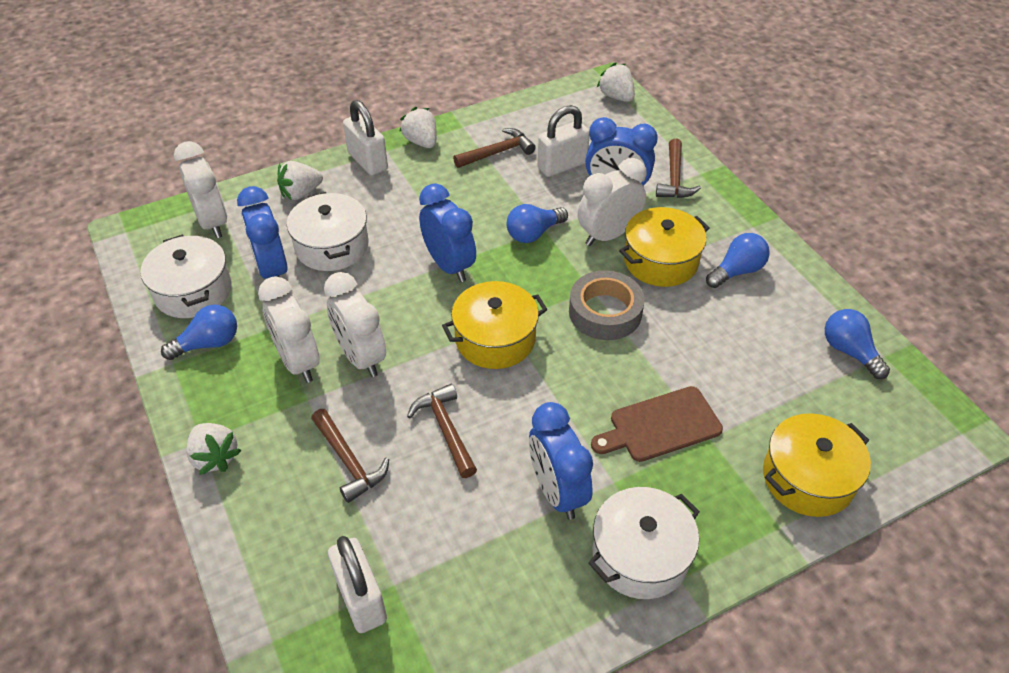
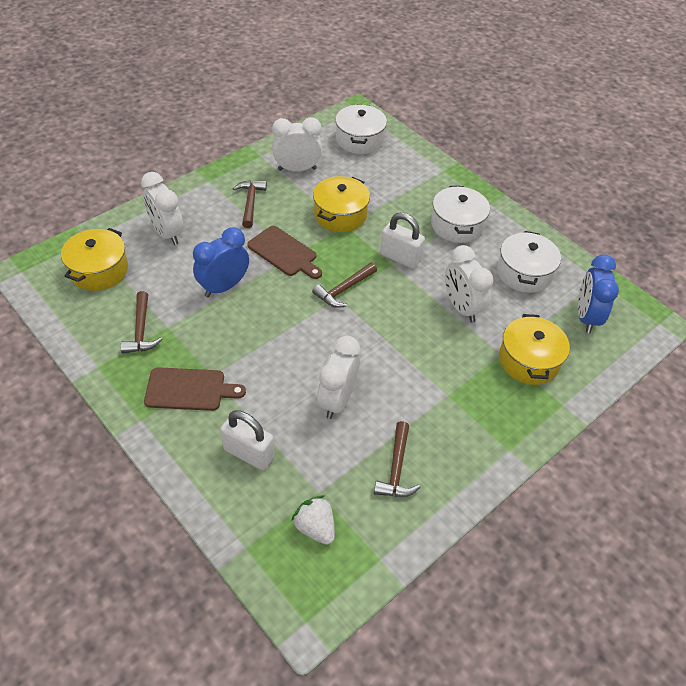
blue clock: 4 -> 2
blue light bulb: 4 -> 0
brown cutting board: 1 -> 2
grey tape: 1 -> 0
white padlock: 3 -> 2
white strawberry: 4 -> 1

